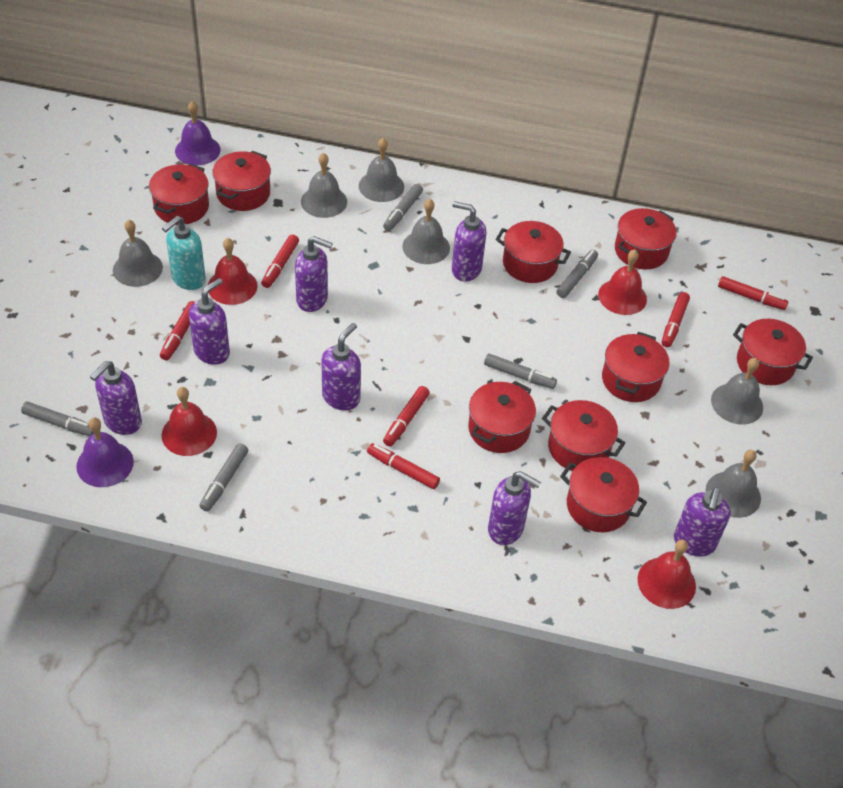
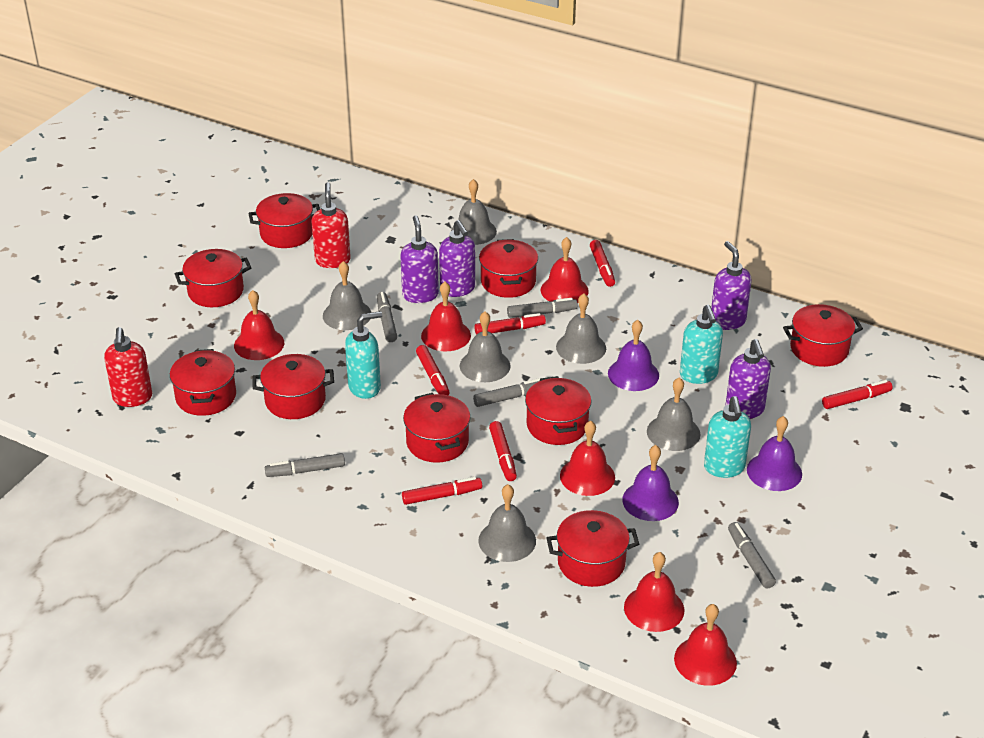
purple bell: 2 -> 3
purple soap dispenser: 7 -> 4
red bell: 4 -> 6
red soap dispenser: 0 -> 2
turquoise soap dispenser: 1 -> 3

